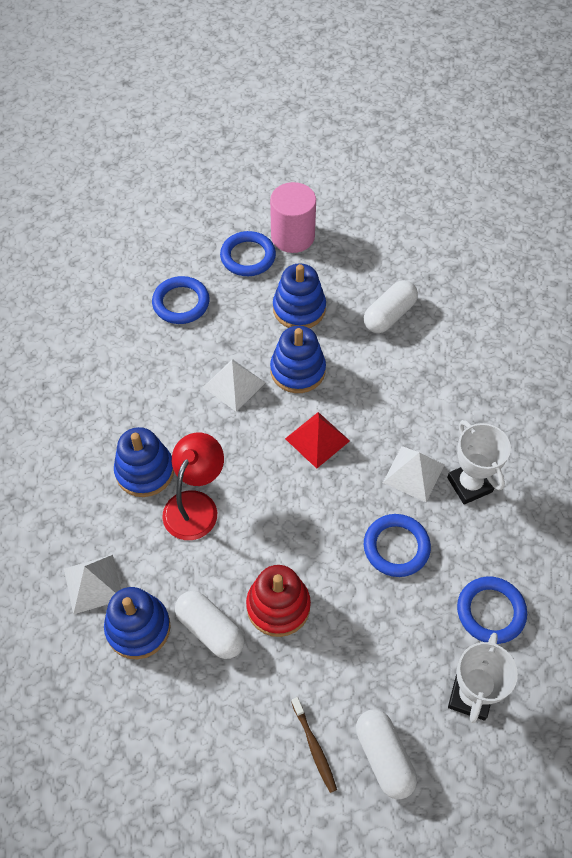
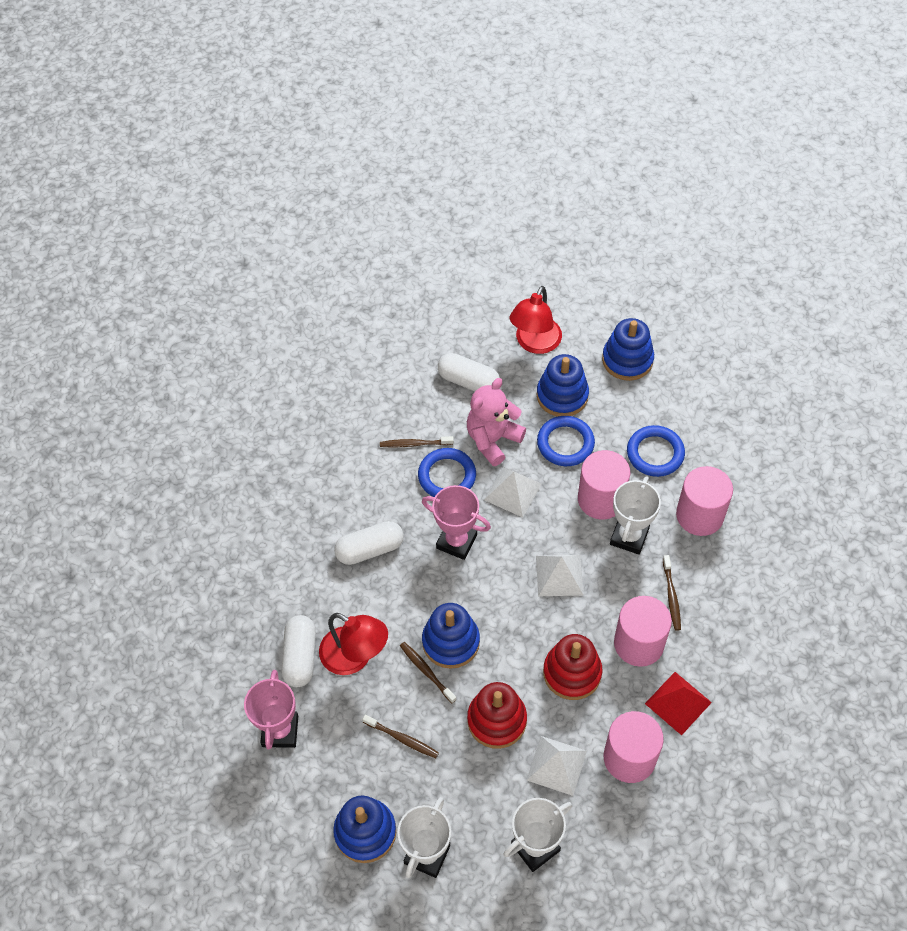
blue ring: 4 -> 3
brown toothbrush: 1 -> 4
pink cylinder: 1 -> 4
pink teddy bear: 0 -> 1
pink trophy: 0 -> 2
red lamp: 1 -> 2
red stacking toy: 1 -> 2
white trophy: 2 -> 3

